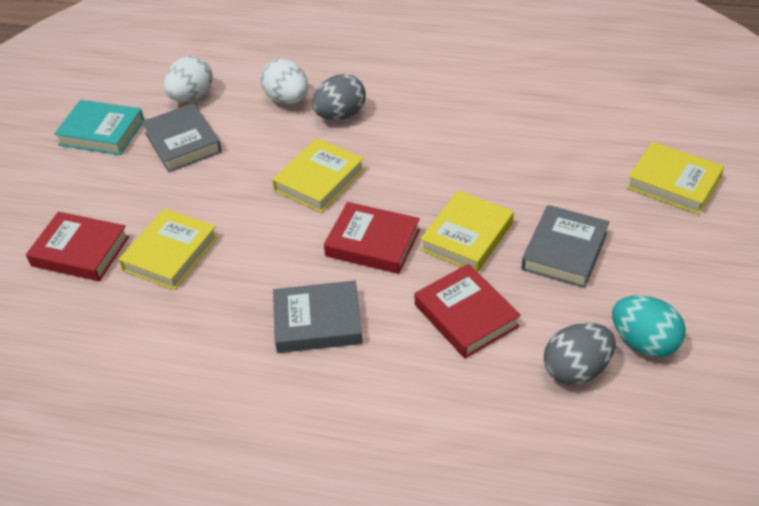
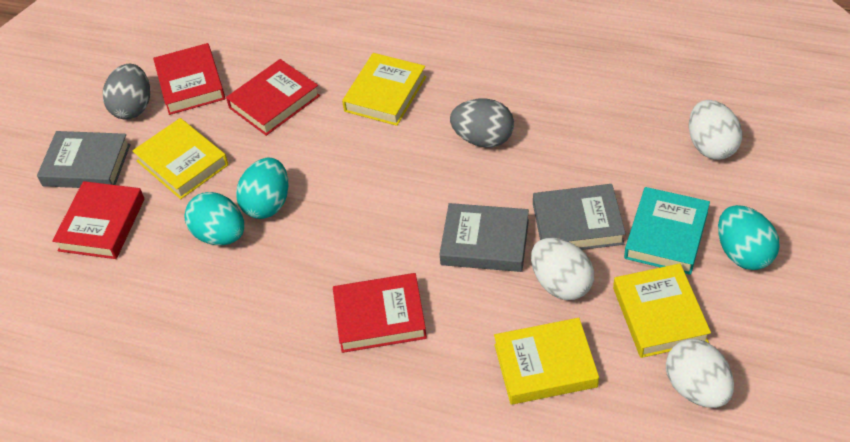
red book: 3 -> 4
turquoise egg: 1 -> 3
white egg: 2 -> 3

